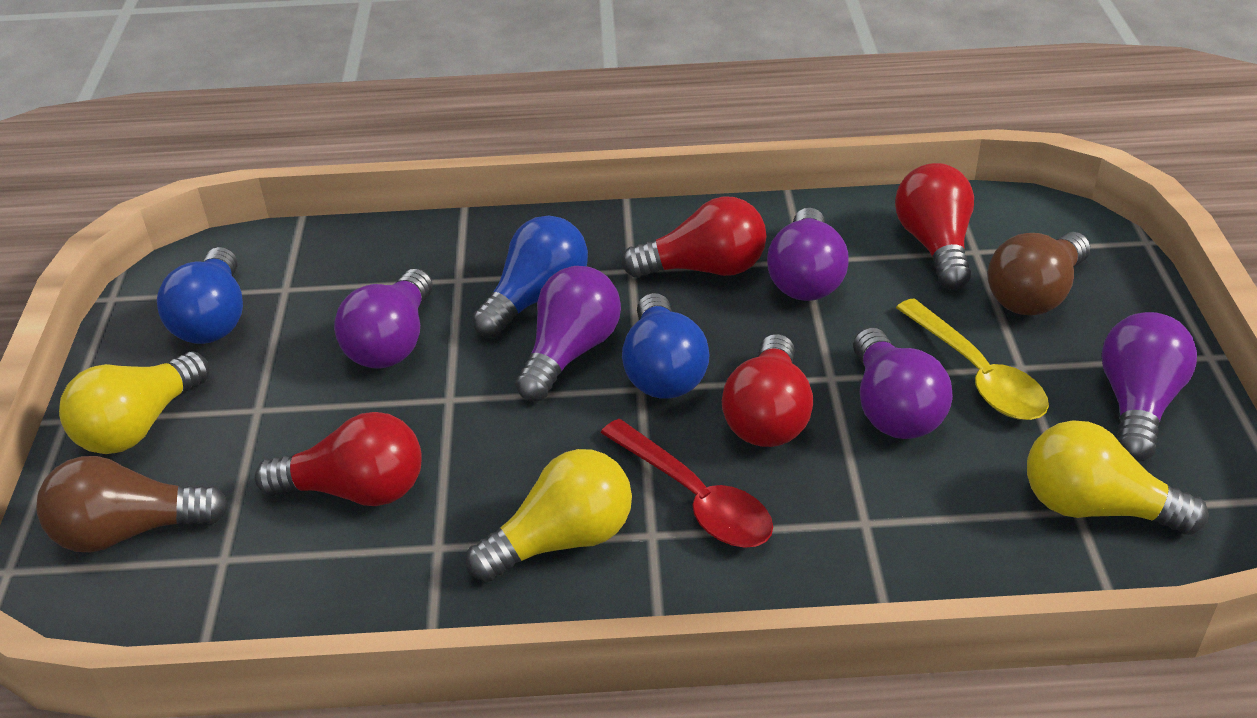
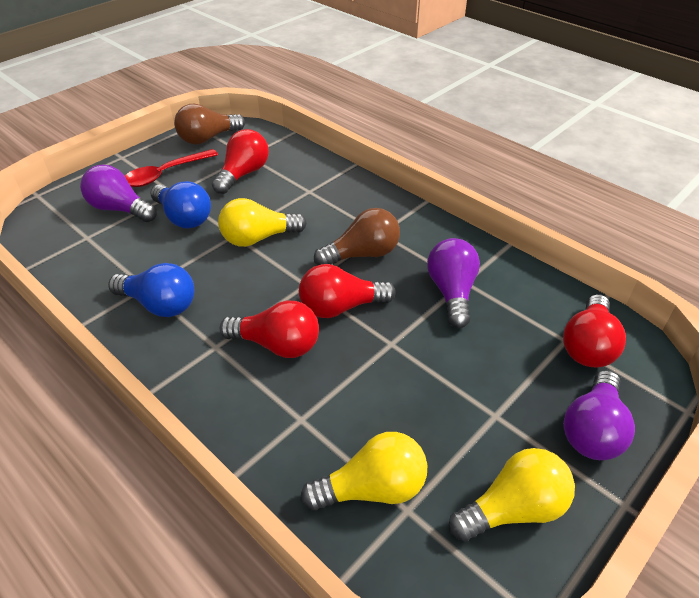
blue light bulb: 3 -> 2
purple light bulb: 5 -> 3
yellow spoon: 1 -> 0

